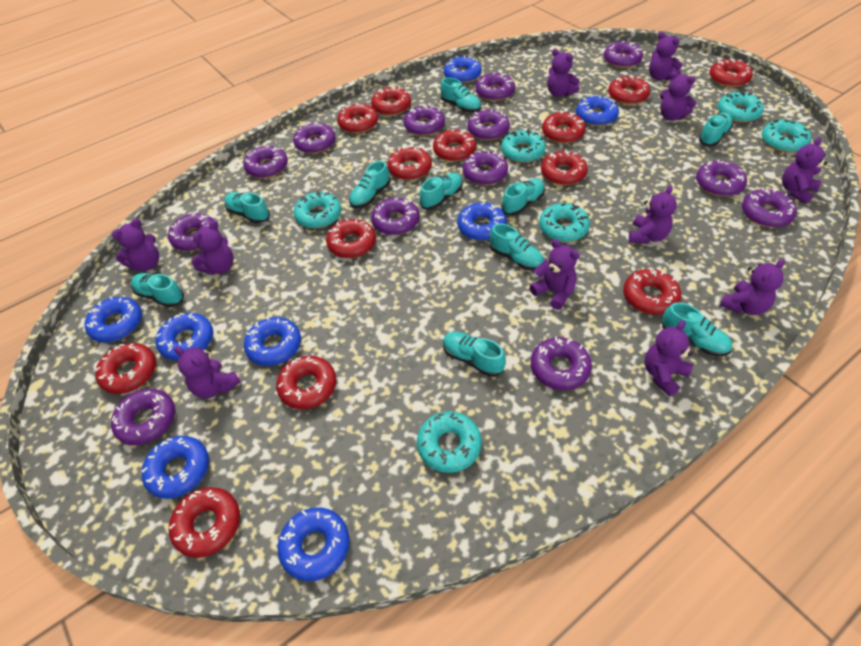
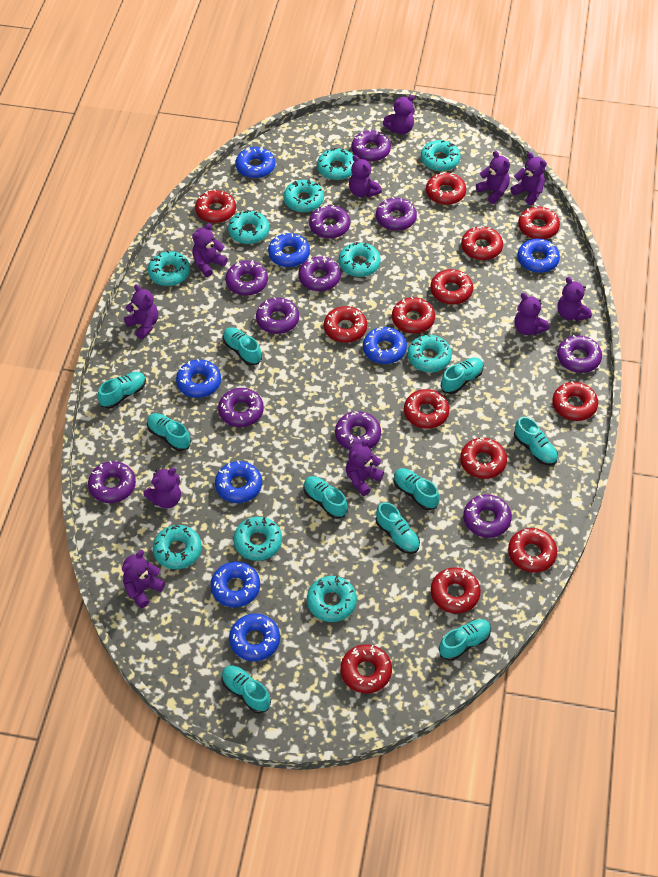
purple donut: 13 -> 11
turquoise donut: 6 -> 10

